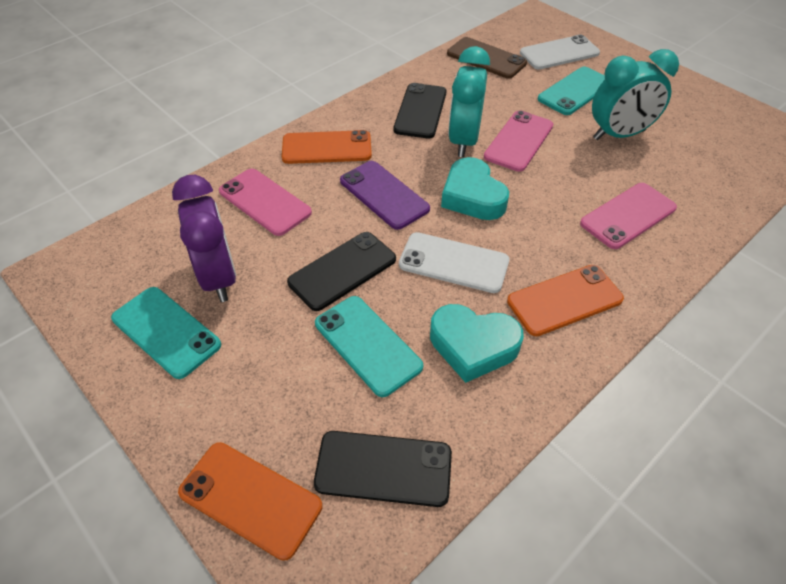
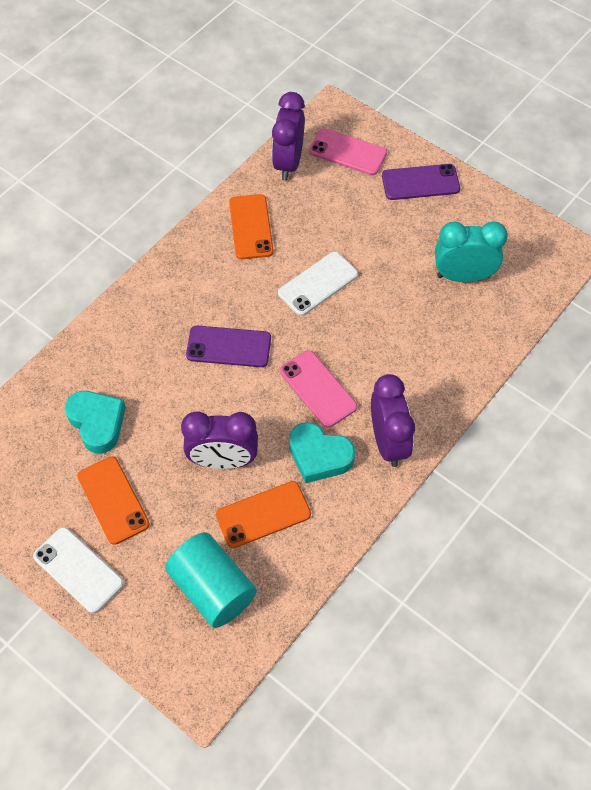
black phone: 3 -> 0
brown phone: 1 -> 0
pink phone: 3 -> 2
purple clock: 1 -> 3
purple phone: 1 -> 2
turquoise clock: 2 -> 1
turquoise cylinder: 0 -> 1
turquoise phone: 3 -> 0

